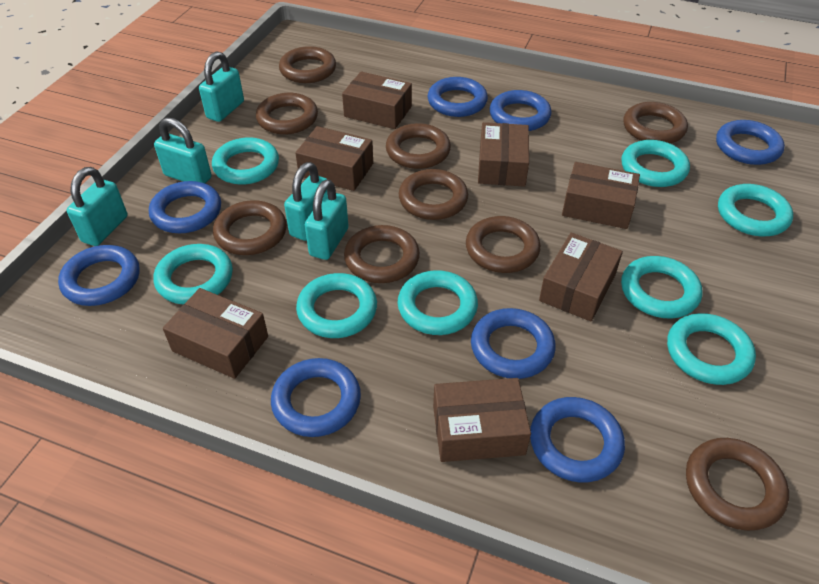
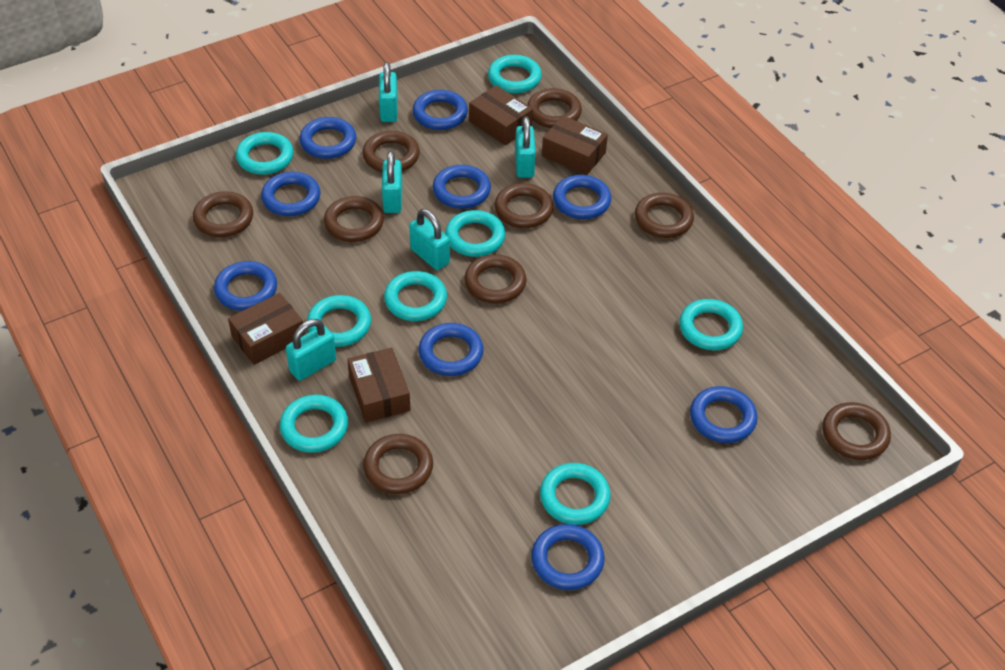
blue ring: 8 -> 9
brown box: 7 -> 4

